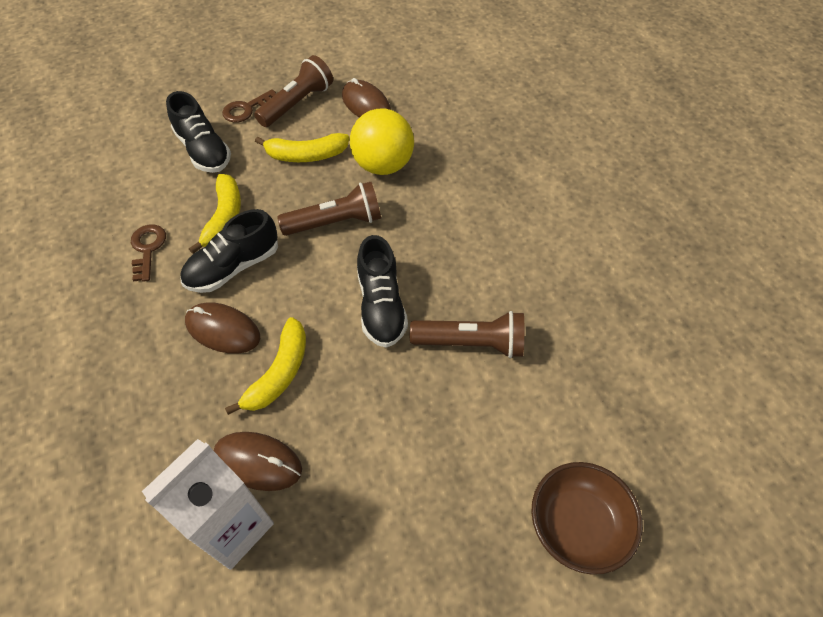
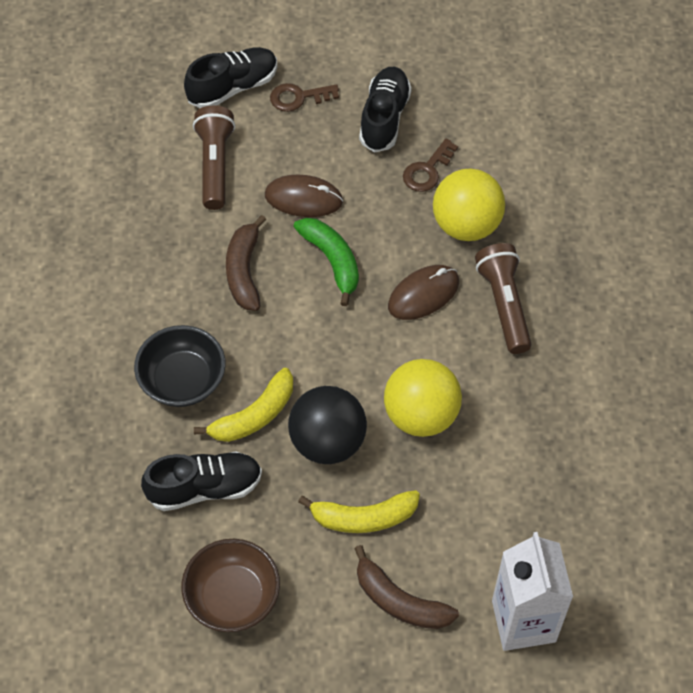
black ball: 0 -> 1
black bowl: 0 -> 1
brown banana: 0 -> 2
brown flashlight: 3 -> 2
brown mouse: 3 -> 2
green banana: 0 -> 1
yellow ball: 1 -> 2
yellow banana: 3 -> 2

